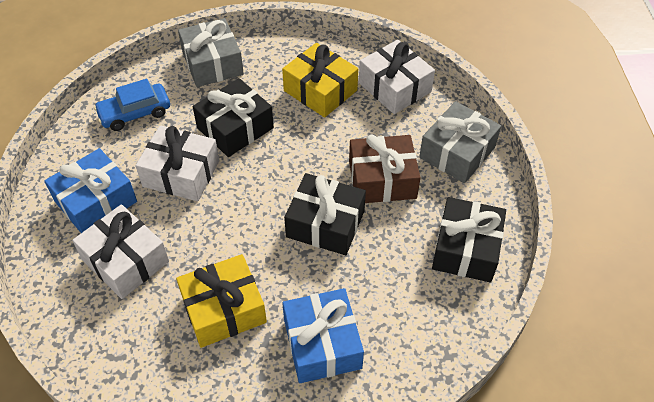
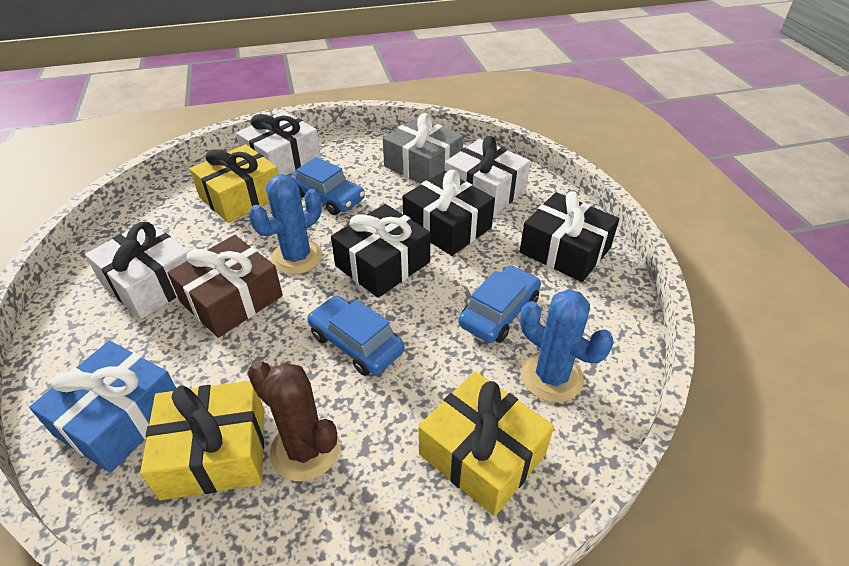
blue cactus: 0 -> 2
blue car: 1 -> 3
blue gift: 2 -> 1
brown cactus: 0 -> 1
grey gift: 2 -> 1
yellow gift: 2 -> 3

